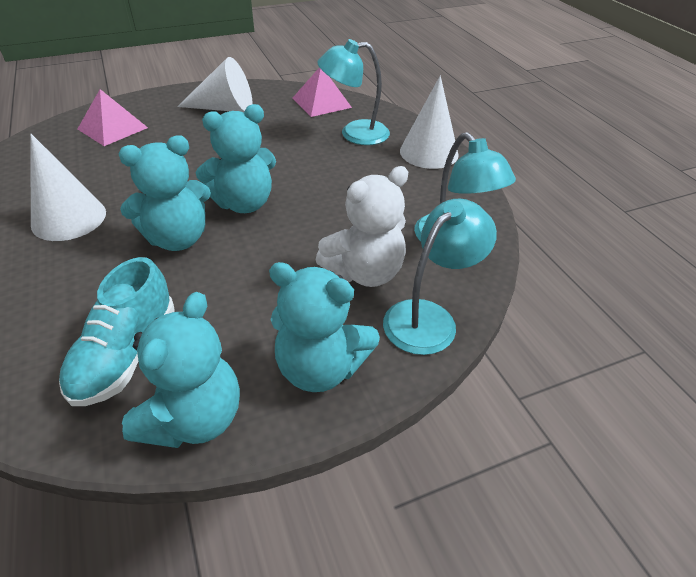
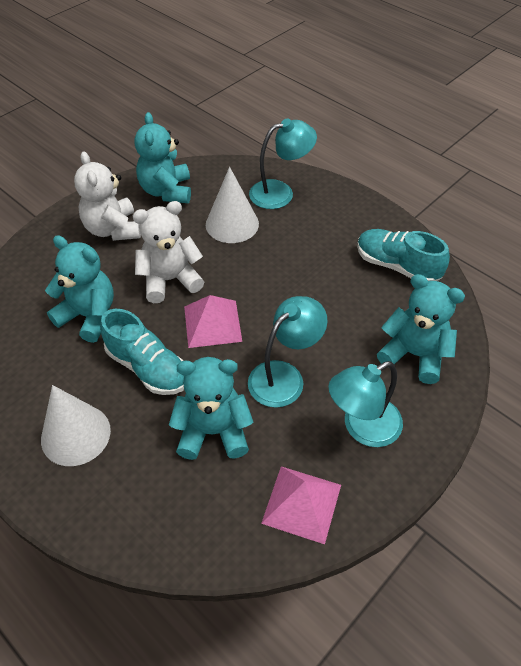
turquoise shoe: 1 -> 2
white cone: 3 -> 2
white teddy bear: 1 -> 2

